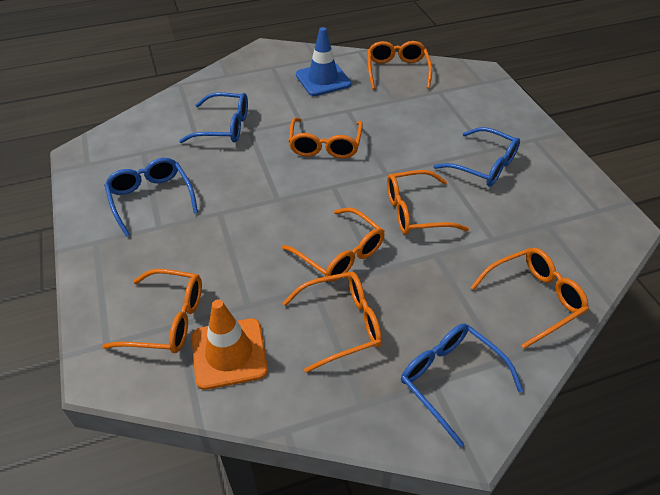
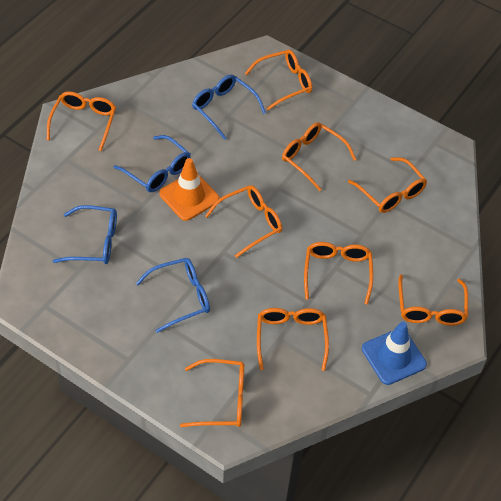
orange glasses: 7 -> 9

